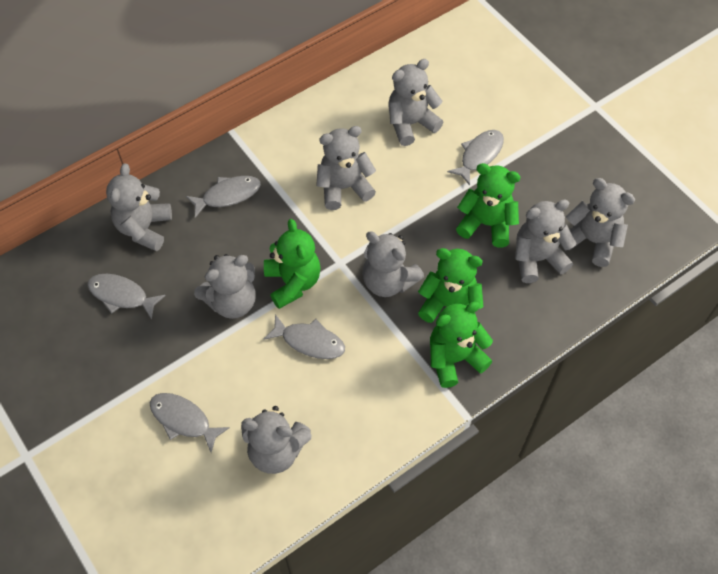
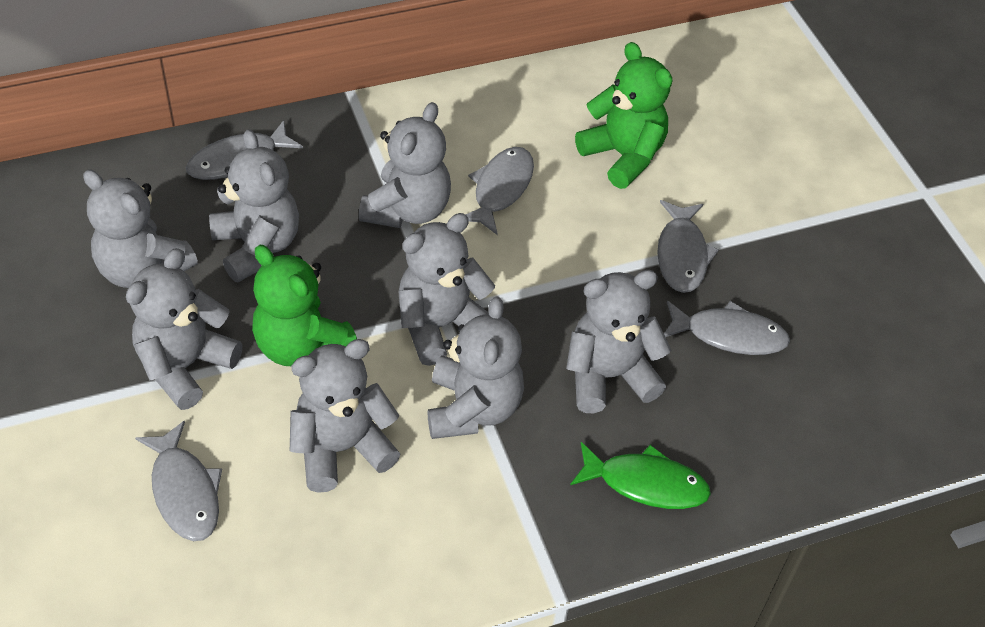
green fish: 0 -> 1
green teddy bear: 4 -> 2

